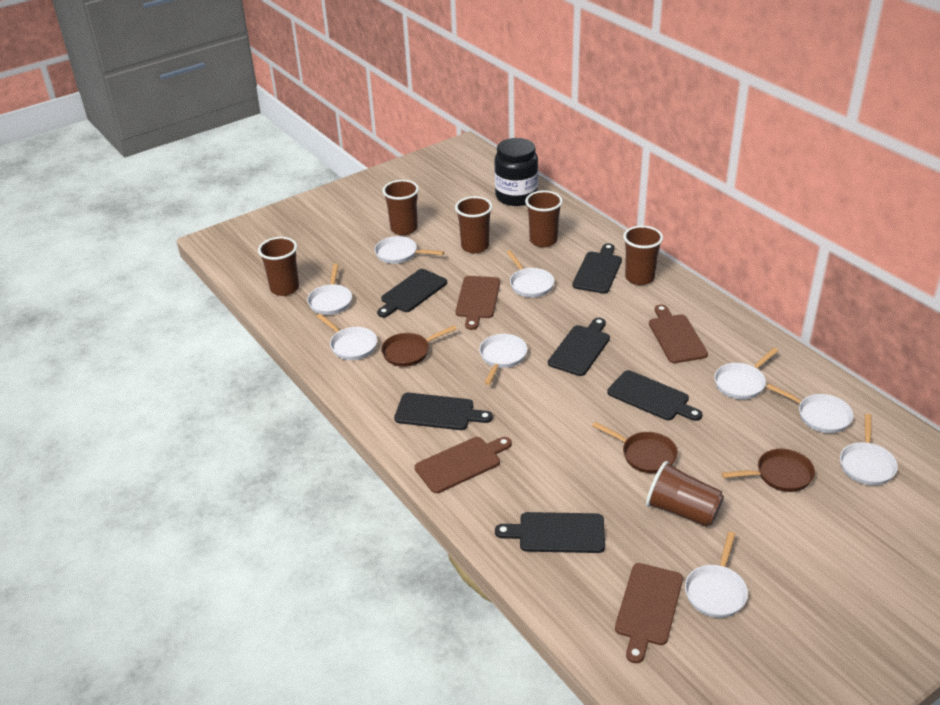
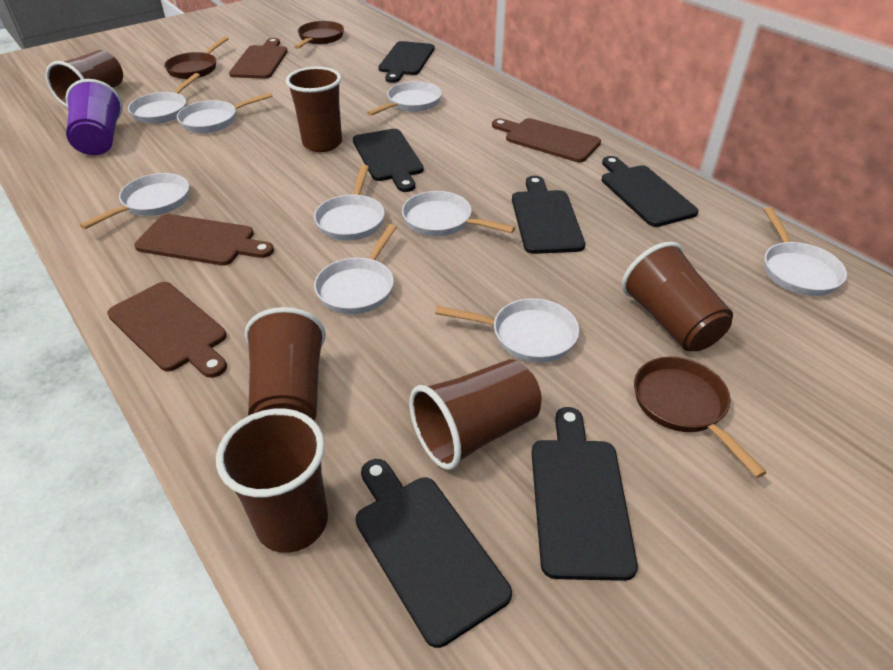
black jar: 1 -> 0
purple cup: 0 -> 1

